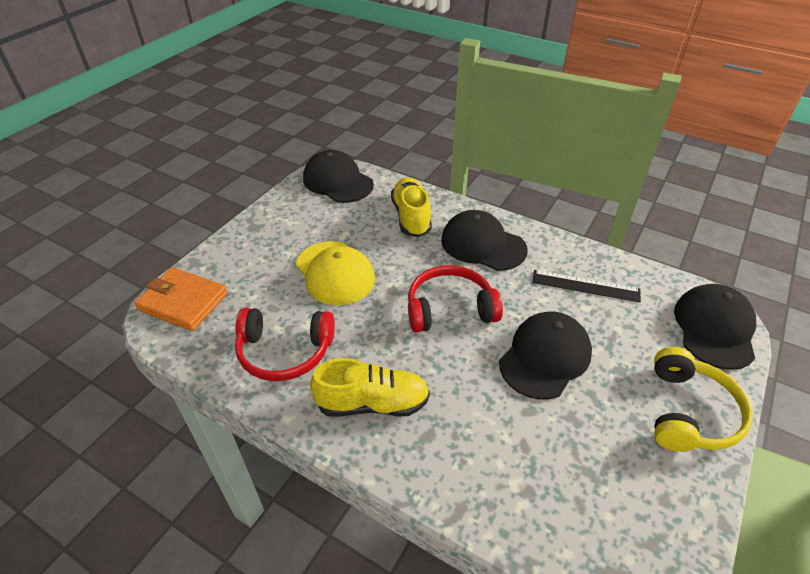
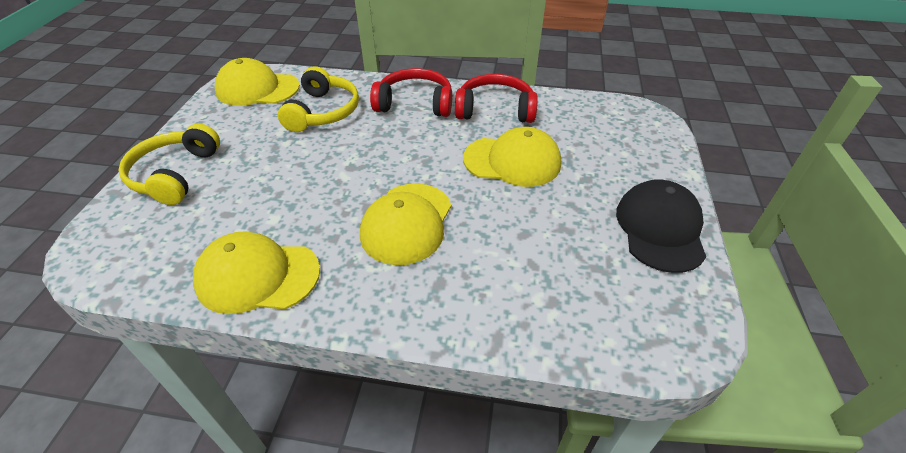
black cap: 4 -> 1
black ruler: 1 -> 0
orange wallet: 1 -> 0
yellow cap: 1 -> 4
yellow headphones: 1 -> 2
yellow shoe: 2 -> 0

